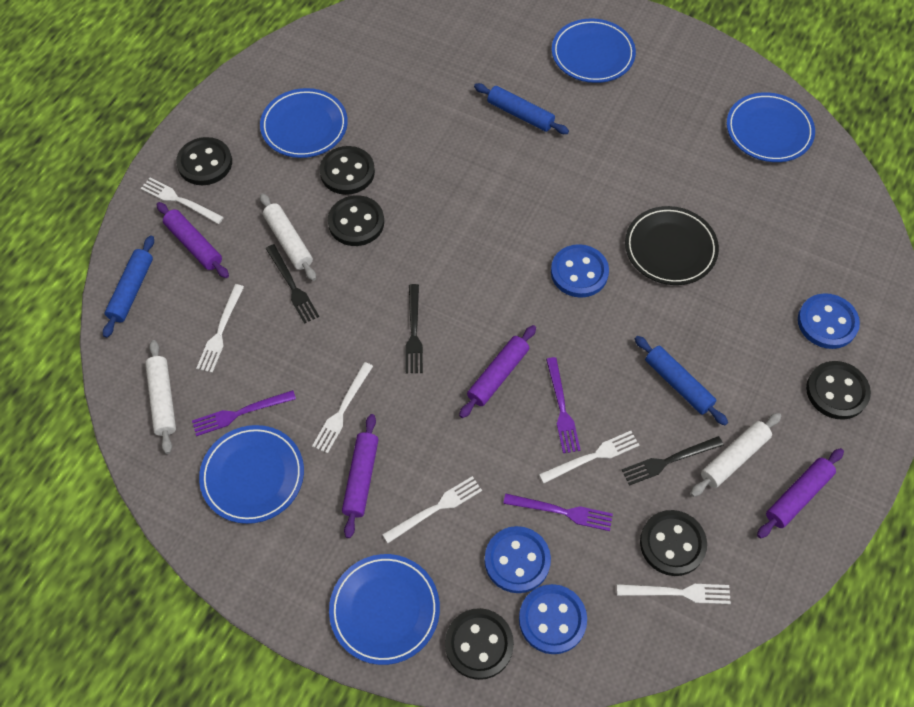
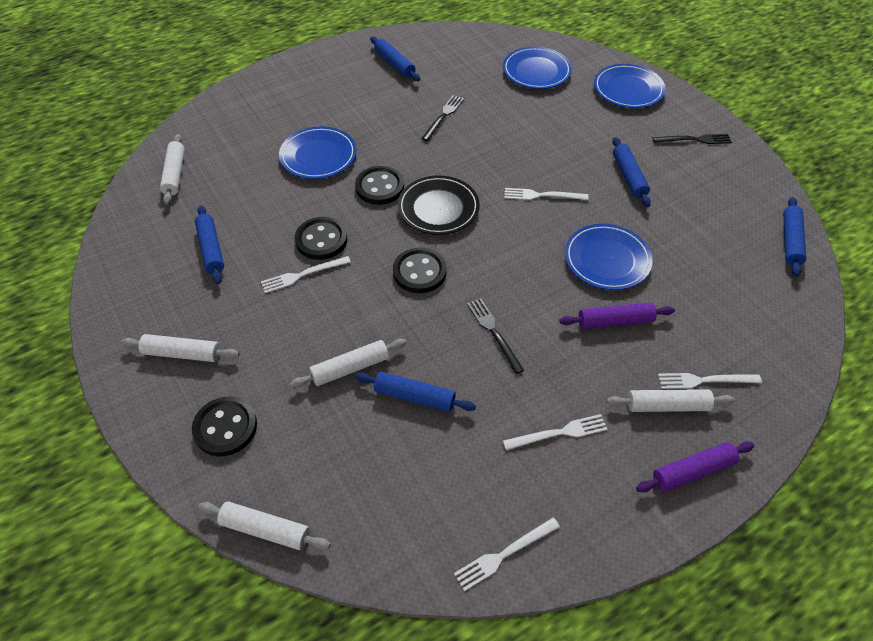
black button: 6 -> 4
blue button: 4 -> 0
blue plate: 5 -> 4
blue rolling pin: 3 -> 5
purple fork: 3 -> 0
purple rolling pin: 4 -> 2
white fork: 6 -> 5
white rolling pin: 3 -> 5

